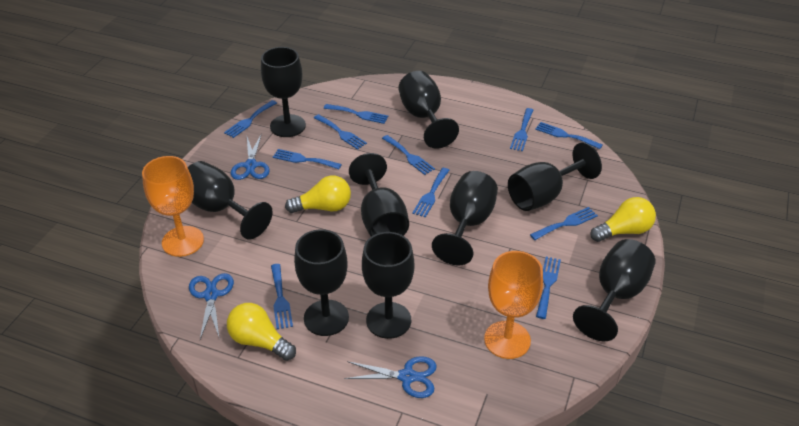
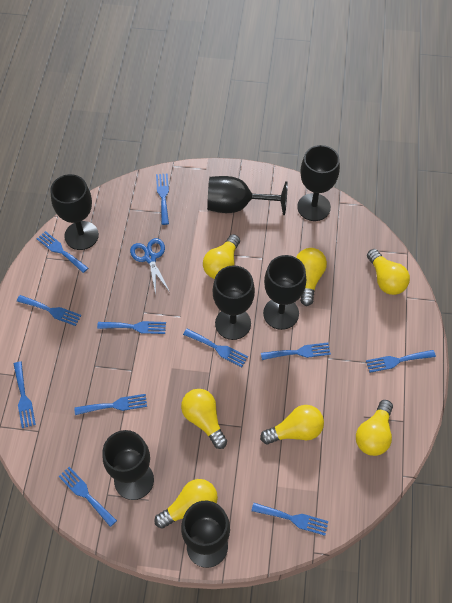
black goblet: 9 -> 7
blue scissors: 3 -> 1
orange goblet: 2 -> 0
yellow light bulb: 3 -> 7

